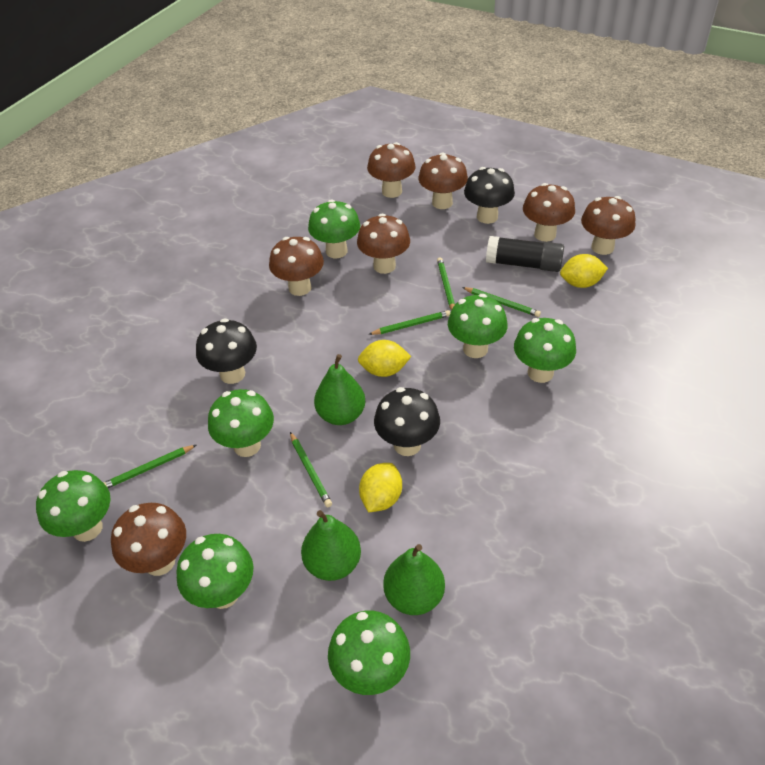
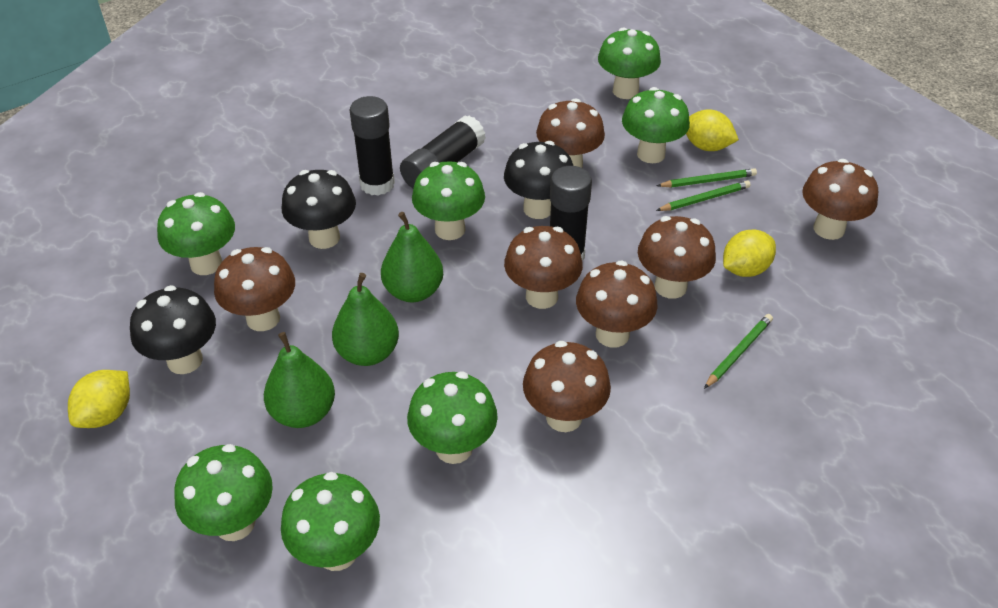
black glue stick: 1 -> 3
green pencil: 5 -> 3

